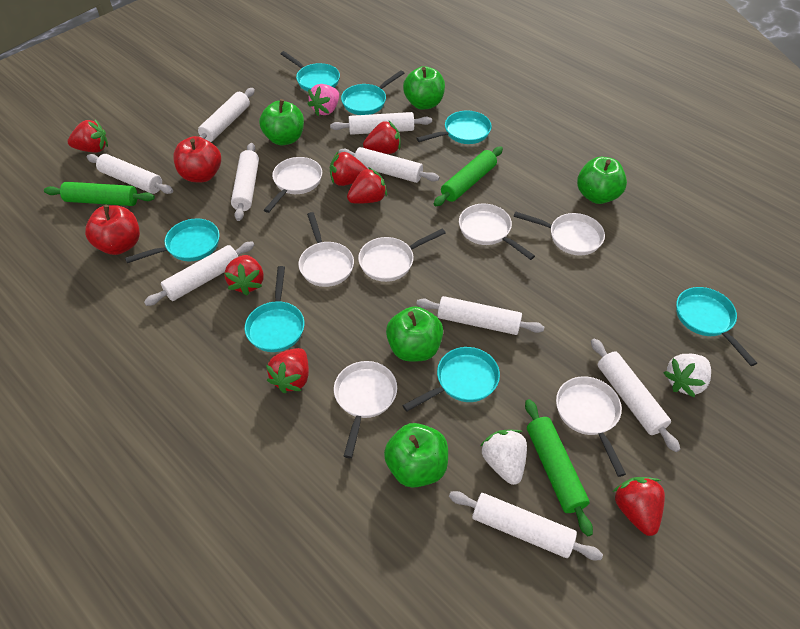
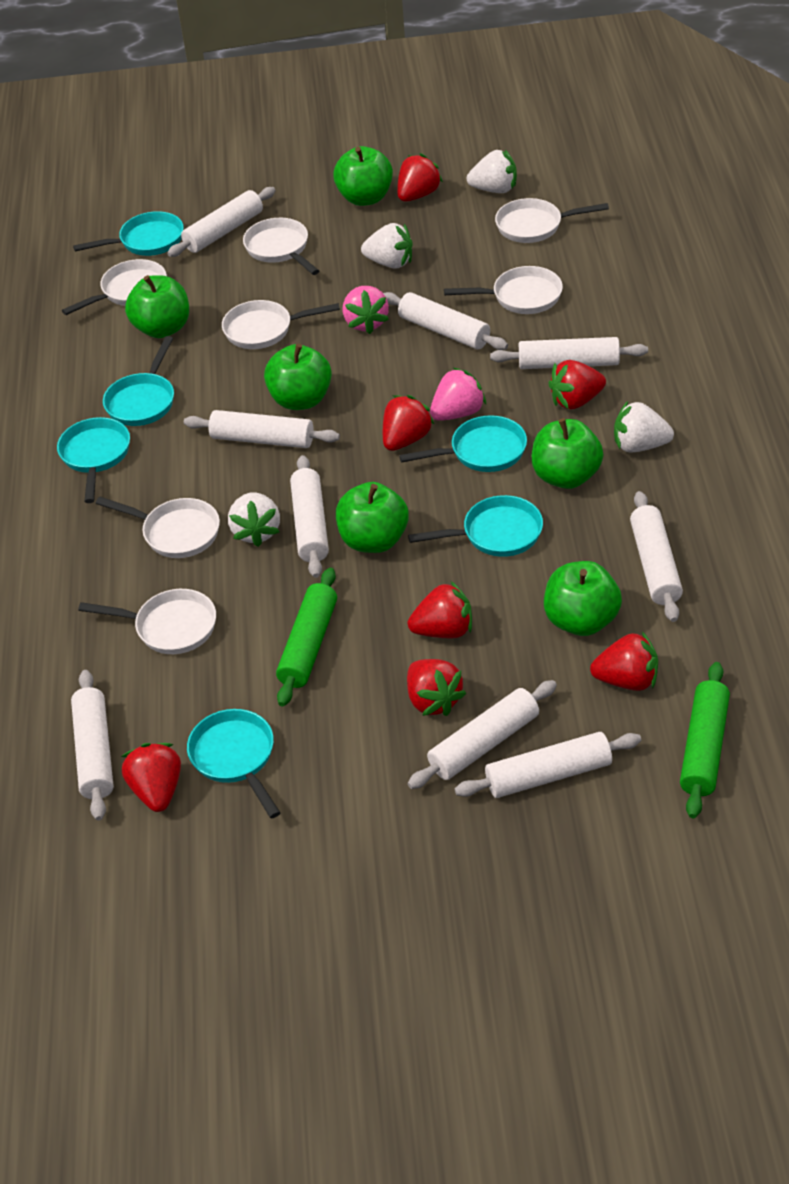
green apple: 5 -> 6
green rolling pin: 3 -> 2
pink strawberry: 1 -> 2
red apple: 2 -> 0
turquoise pan: 7 -> 6
white strawberry: 2 -> 4

